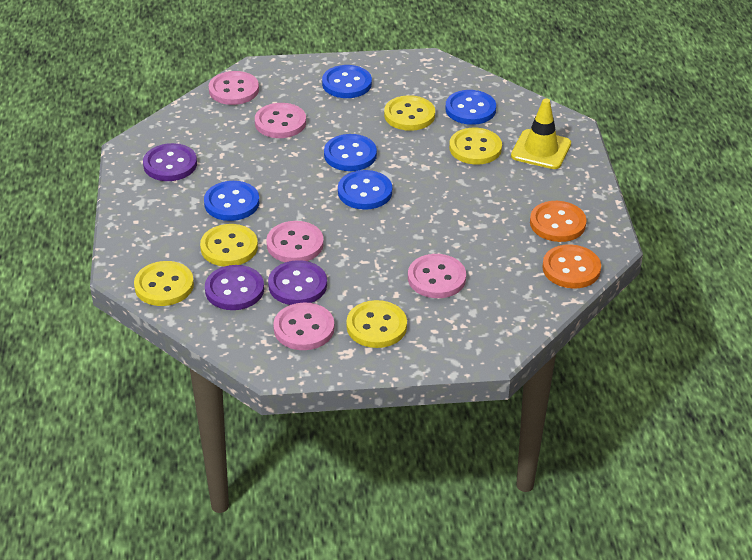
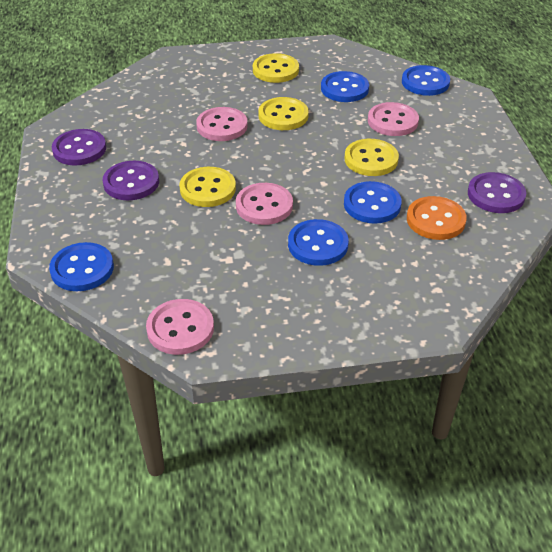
orange button: 2 -> 1
pink button: 5 -> 4
yellow button: 5 -> 4
yellow traffic cone: 1 -> 0

